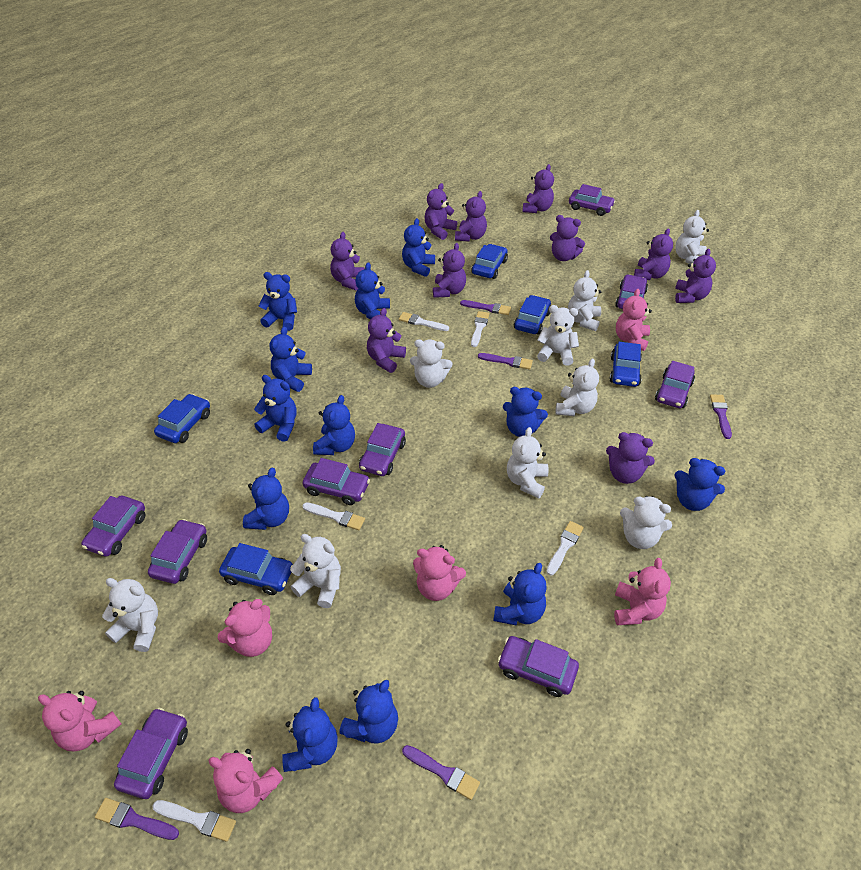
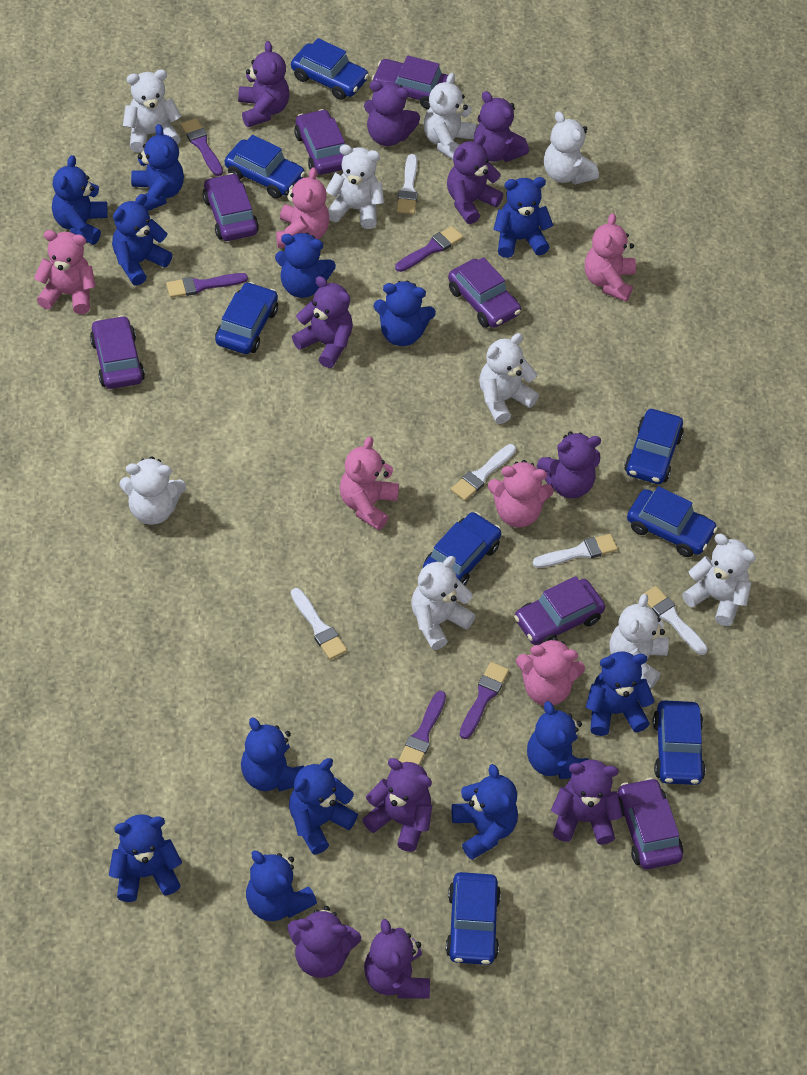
blue car: 5 -> 8
blue teddy bear: 12 -> 13
purple car: 9 -> 7

